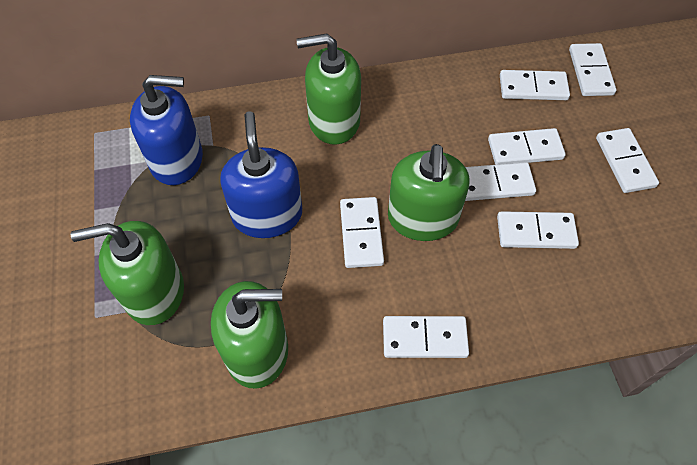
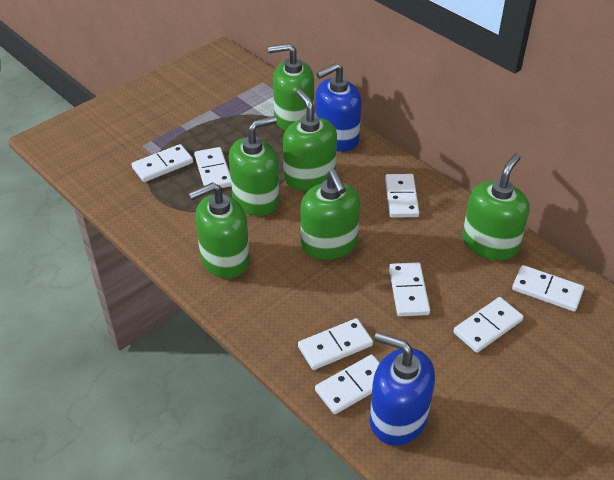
green soap dispenser: 4 -> 6

